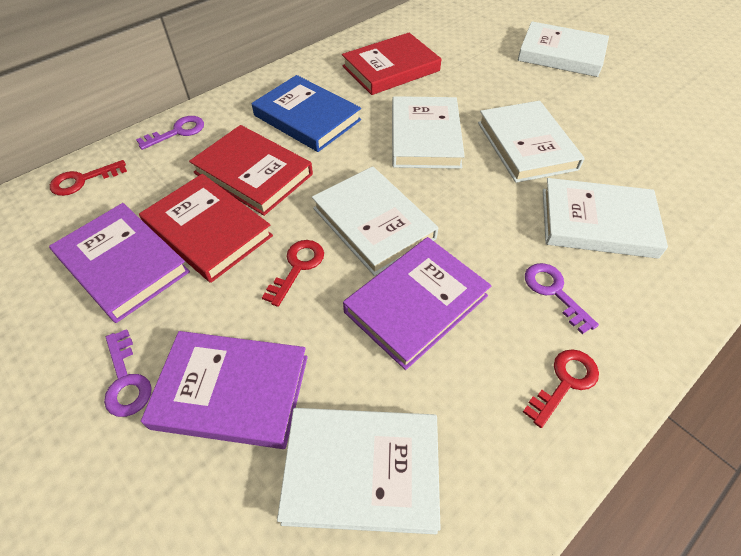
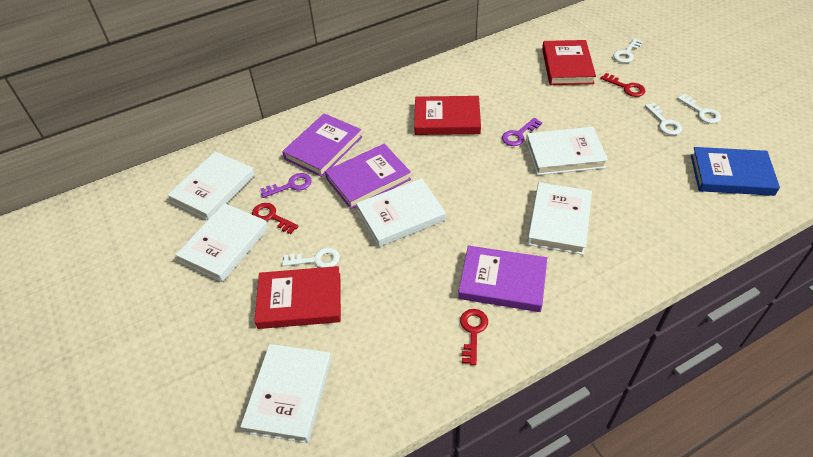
purple key: 3 -> 2
white key: 0 -> 4

